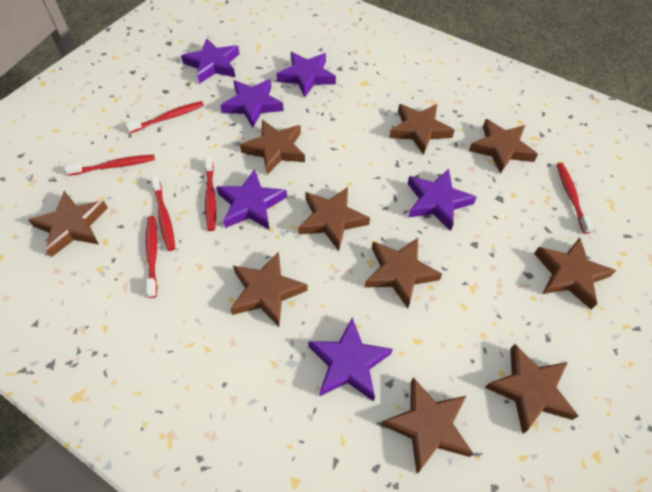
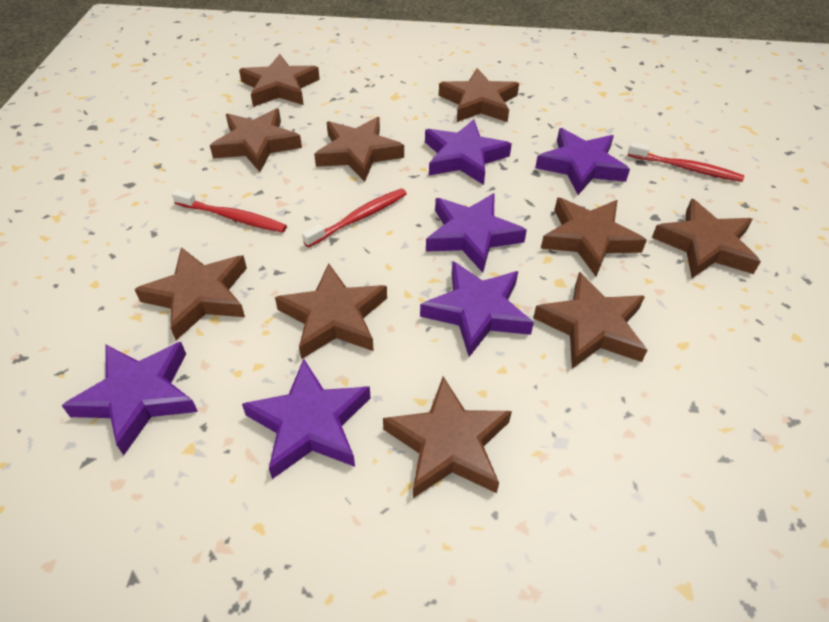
red toothbrush: 6 -> 3

